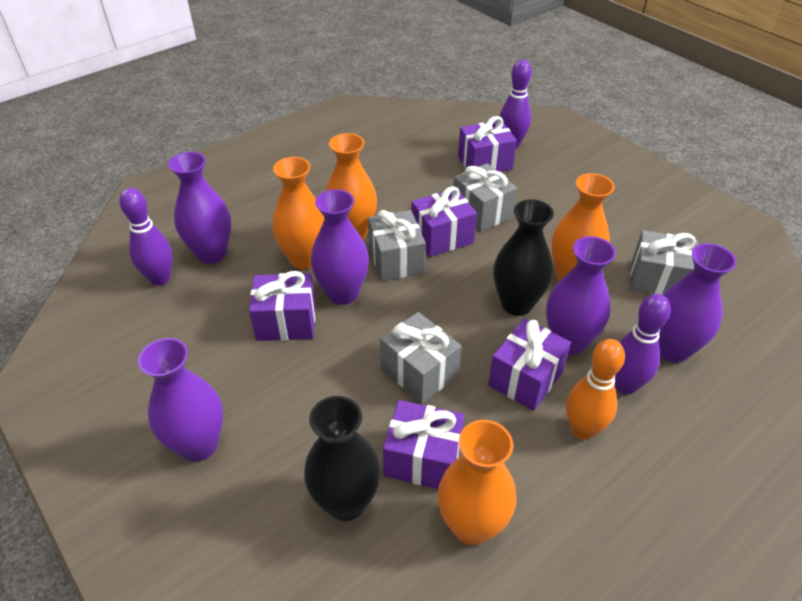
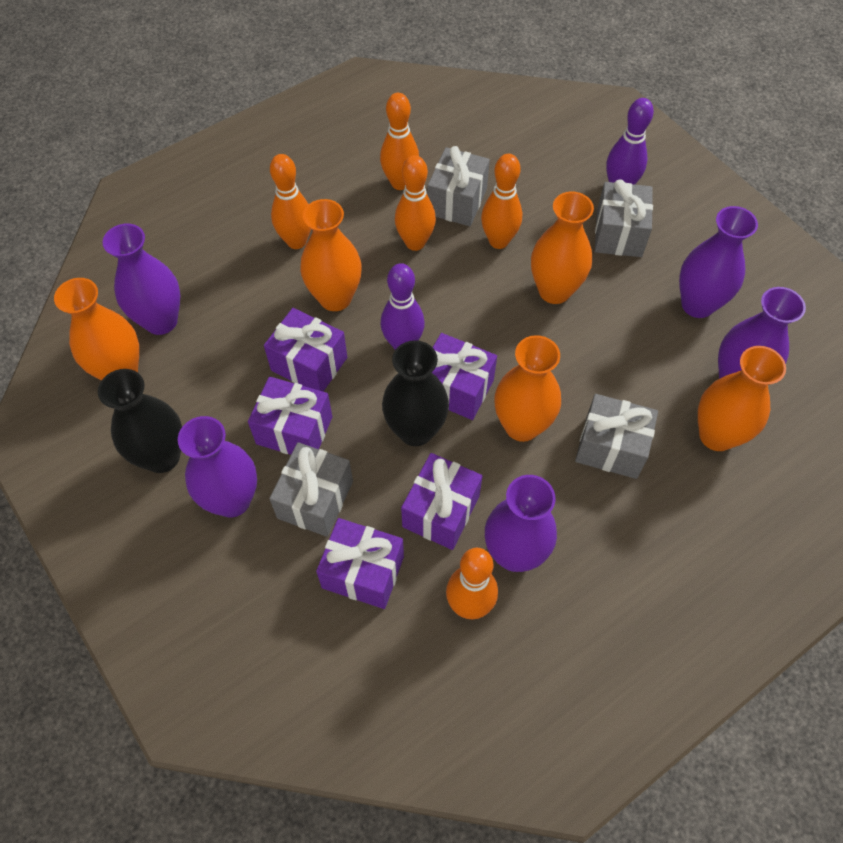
orange bowling pin: 1 -> 5
orange vase: 4 -> 5
purple bowling pin: 3 -> 2

